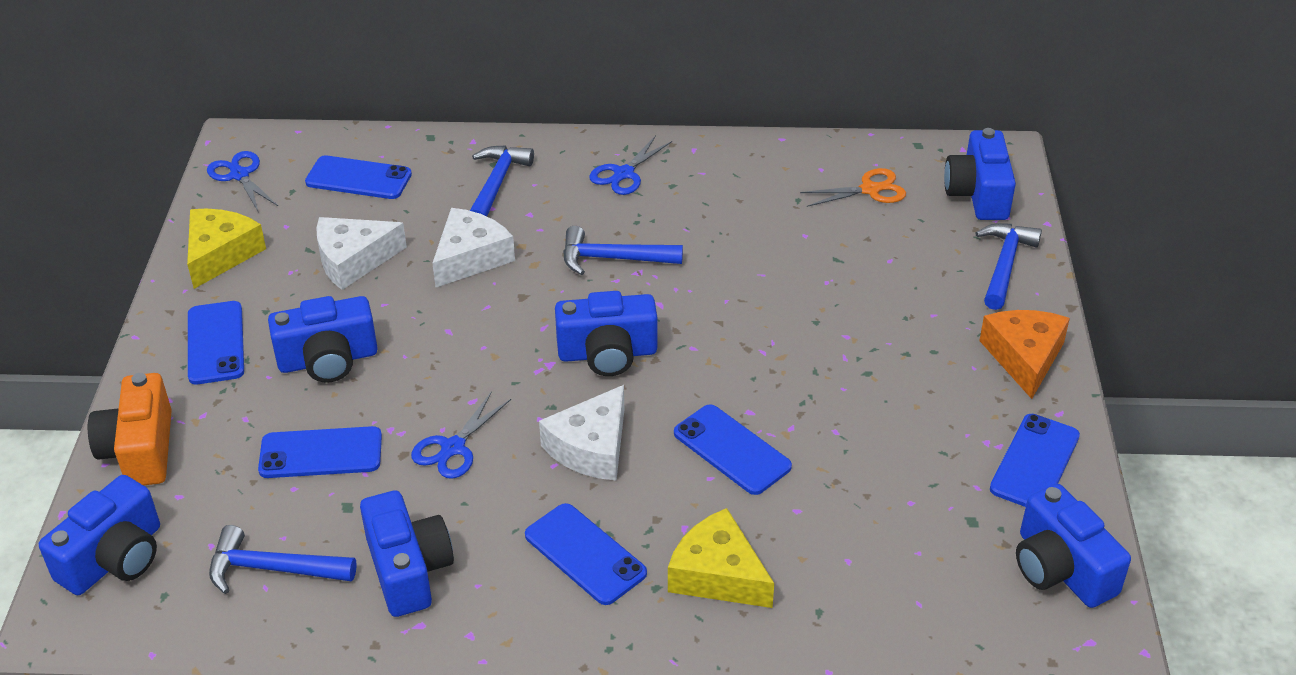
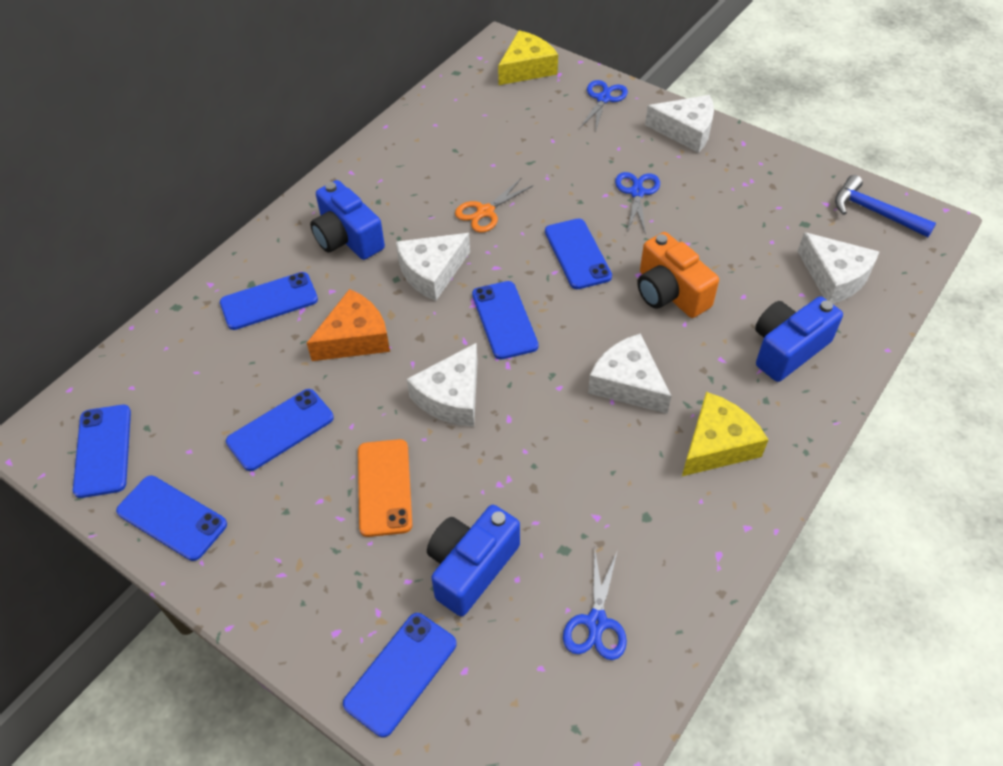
blue camera: 6 -> 3
blue hammer: 4 -> 1
blue phone: 6 -> 7
orange phone: 0 -> 1
white cheese: 3 -> 5

